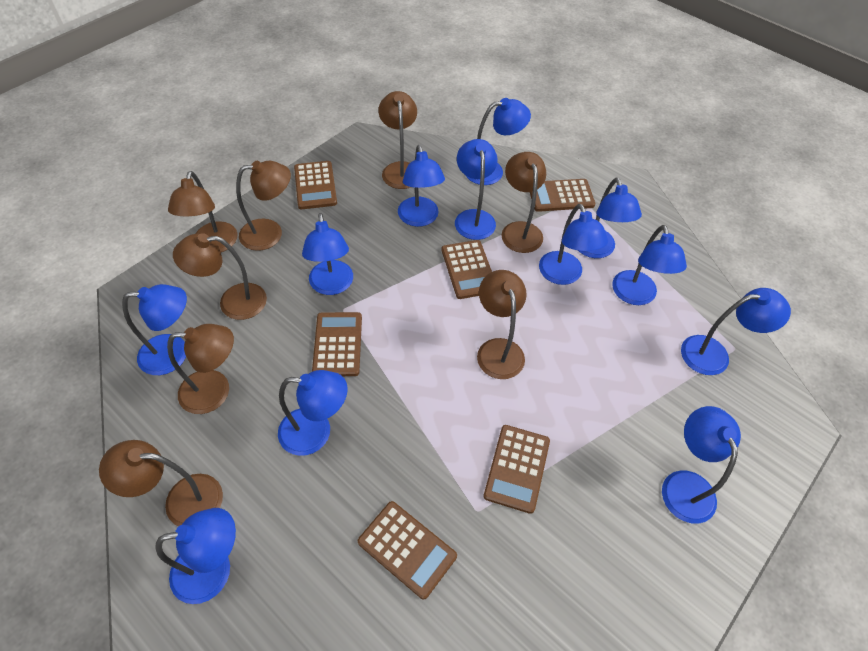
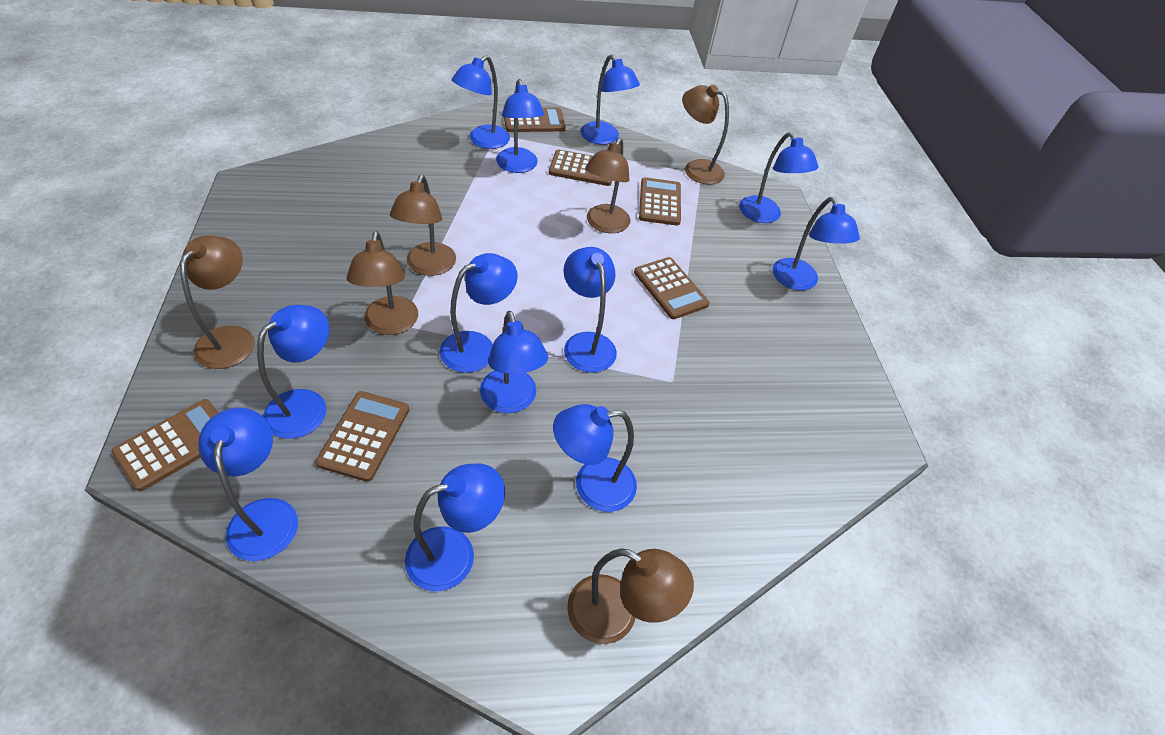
brown lamp: 8 -> 6

